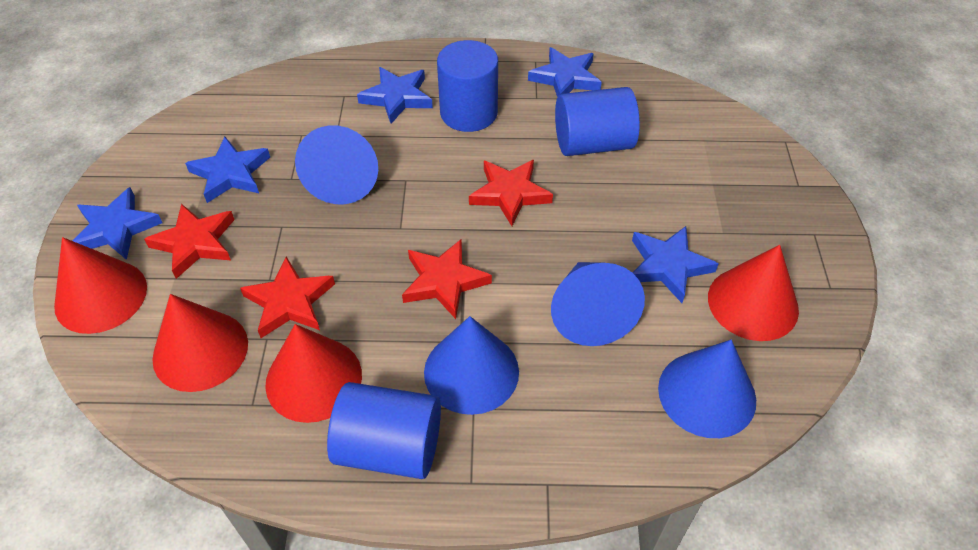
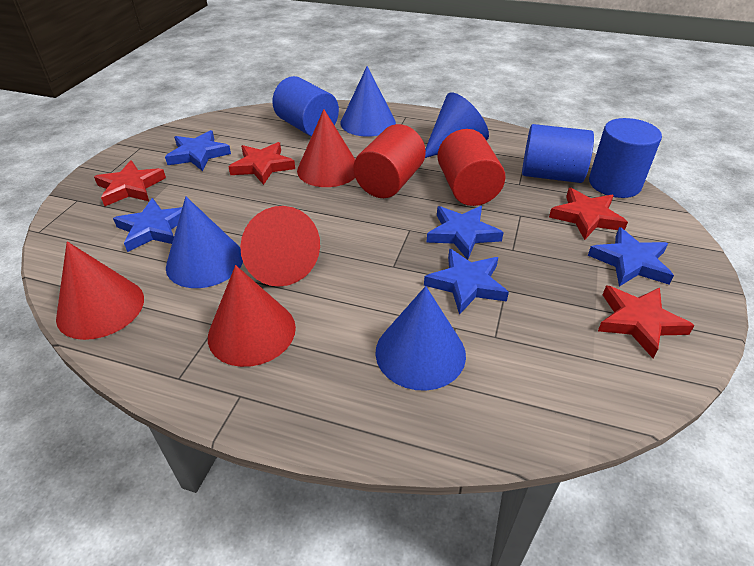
red cylinder: 0 -> 2

